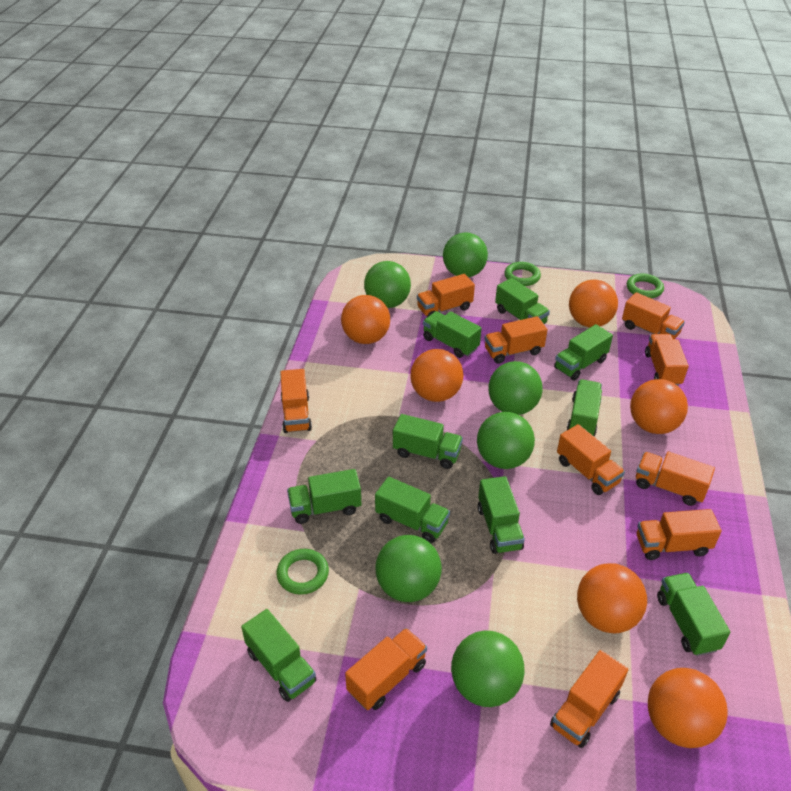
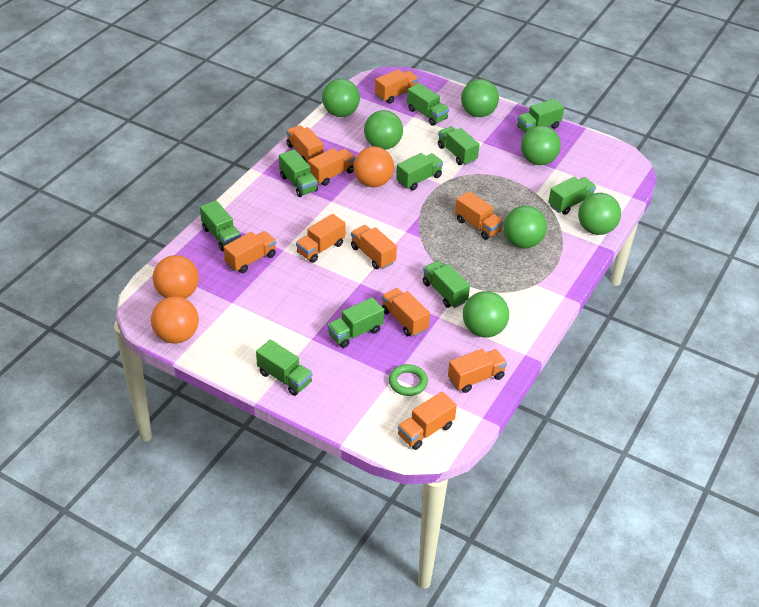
green ball: 6 -> 7
green ring: 3 -> 1
orange ball: 6 -> 3

